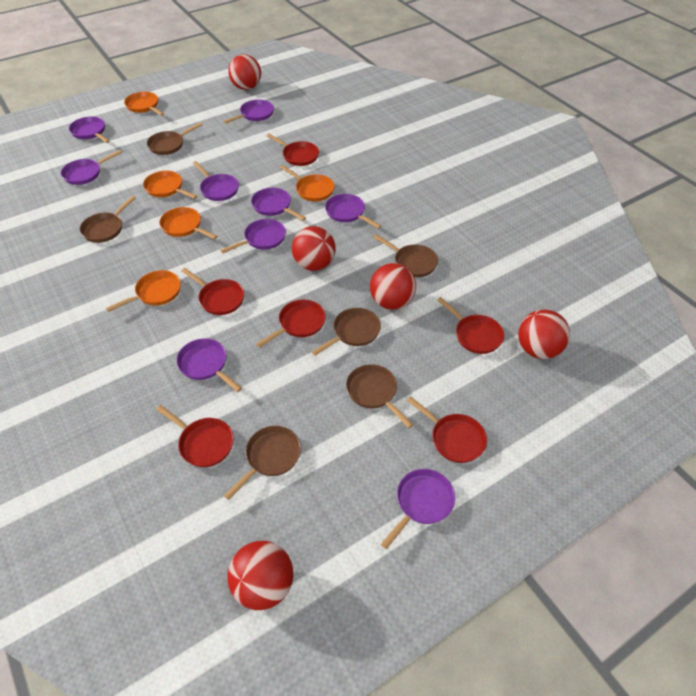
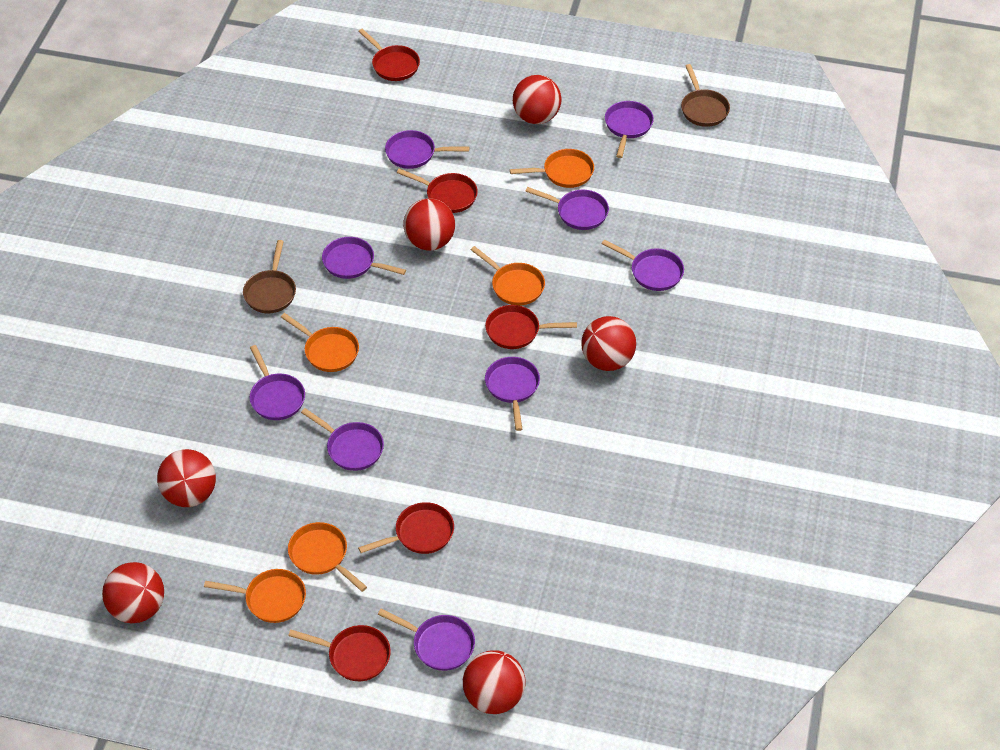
brown pan: 6 -> 2
red ball: 5 -> 6
red pan: 6 -> 5

